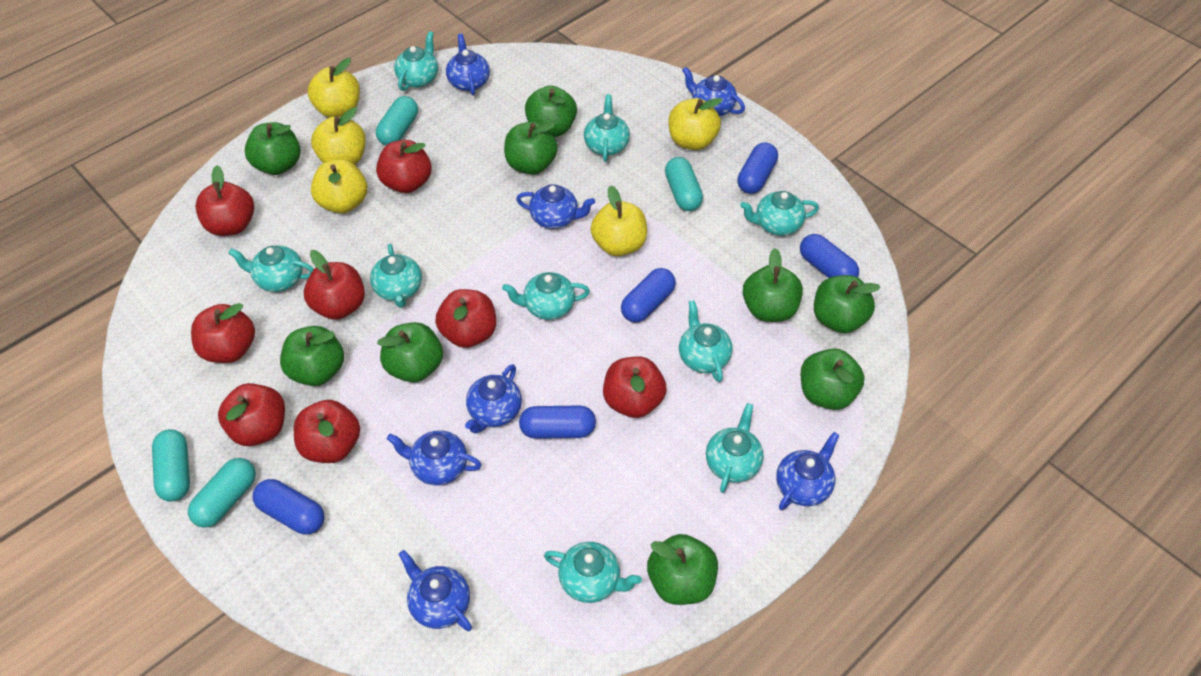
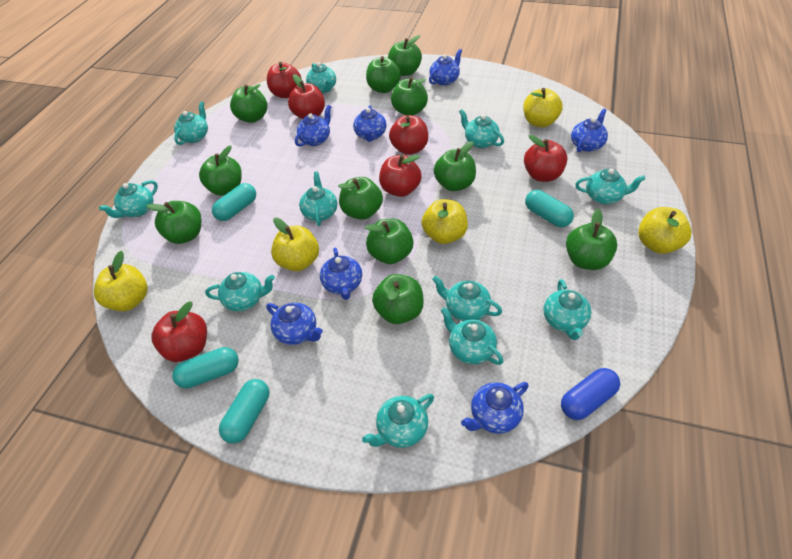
blue capsule: 5 -> 1
green apple: 9 -> 11
red apple: 8 -> 6
turquoise teapot: 9 -> 11

